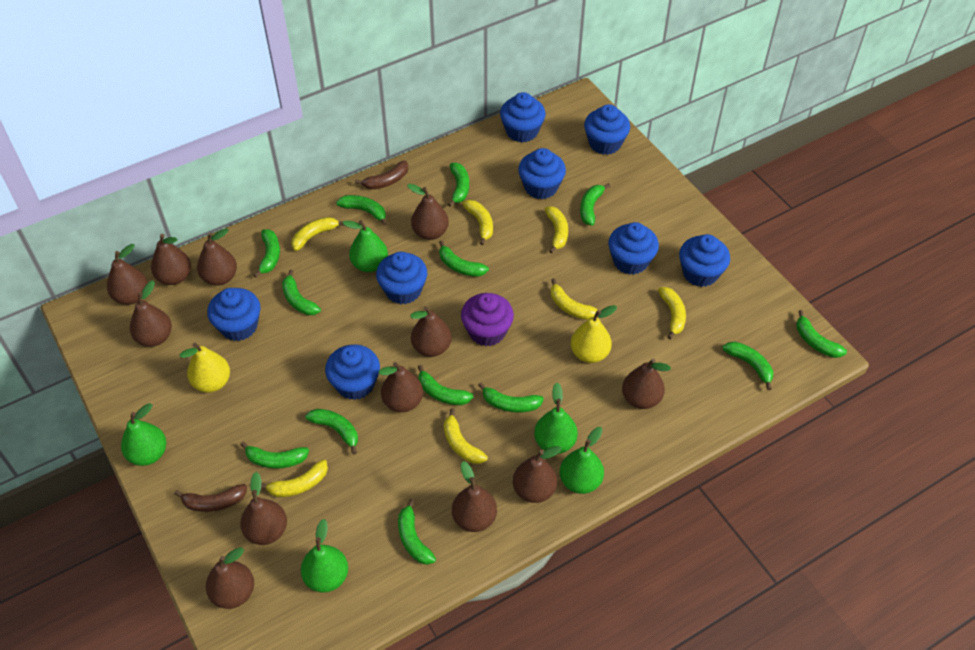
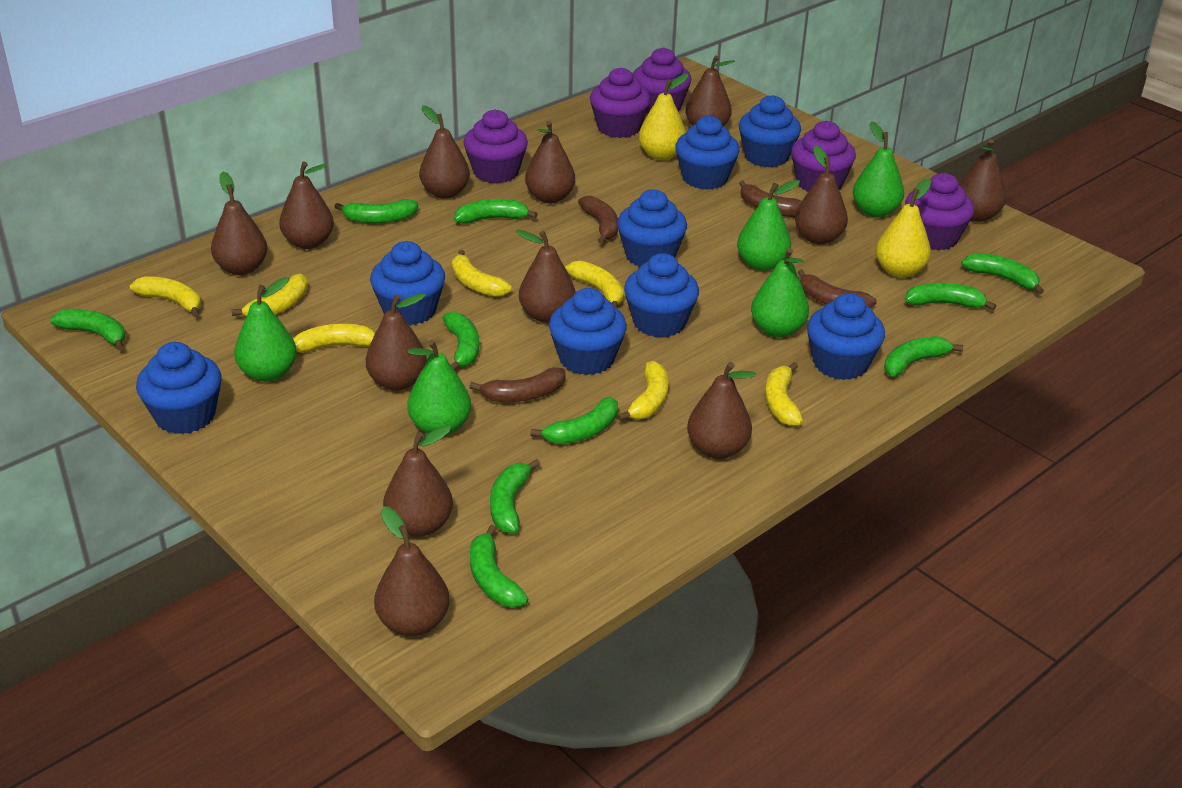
brown banana: 2 -> 4
green banana: 13 -> 10
purple cupcake: 1 -> 5

